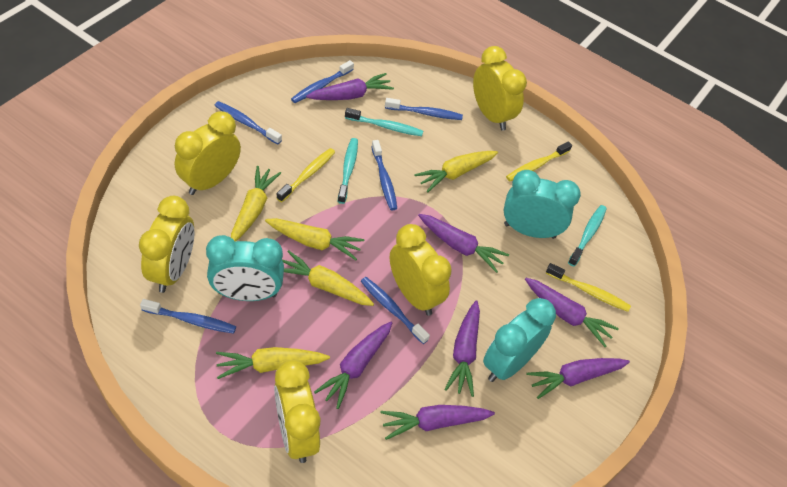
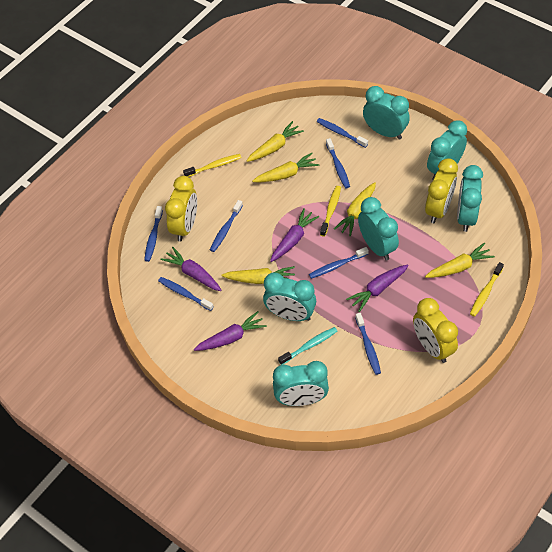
blue toothbrush: 6 -> 7
purple carrot: 7 -> 4
turquoise clock: 3 -> 6
turquoise toothbrush: 3 -> 1
yellow clock: 5 -> 3

